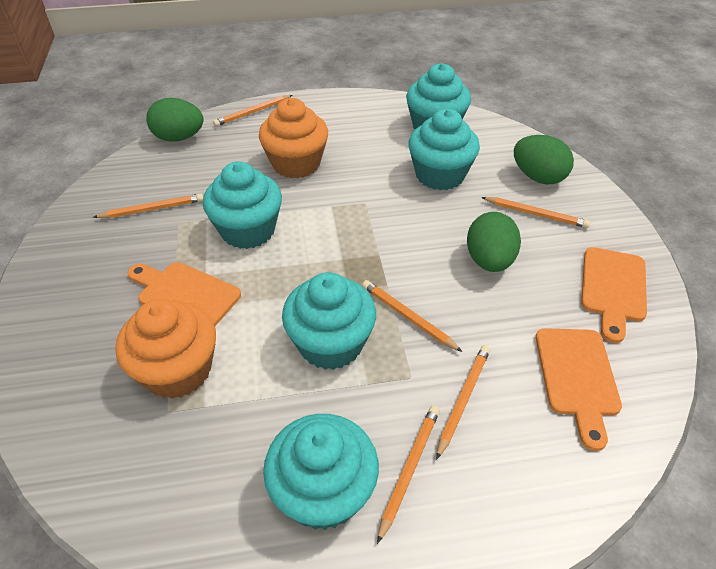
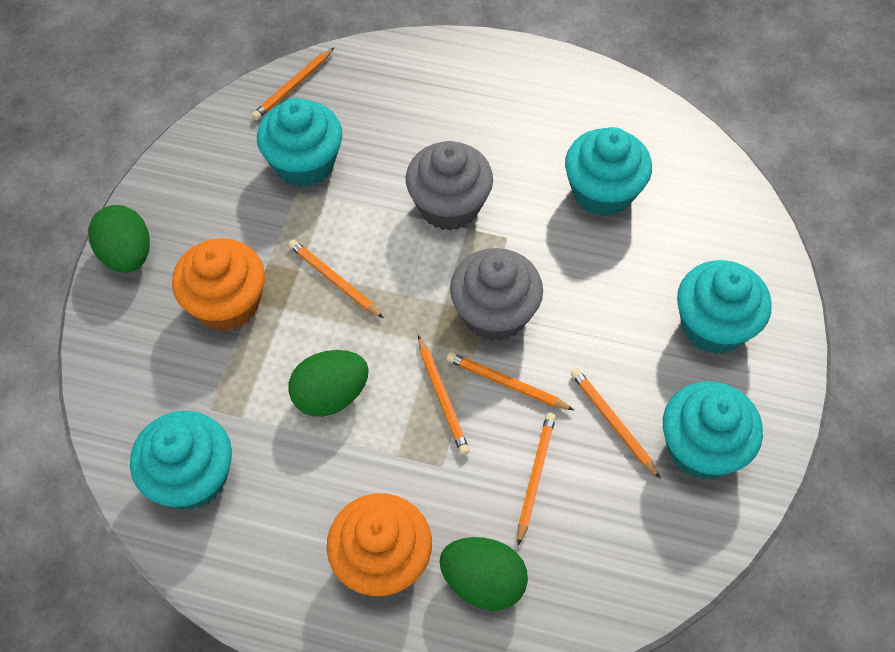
grey cupcake: 0 -> 2
orange cutting board: 3 -> 0

